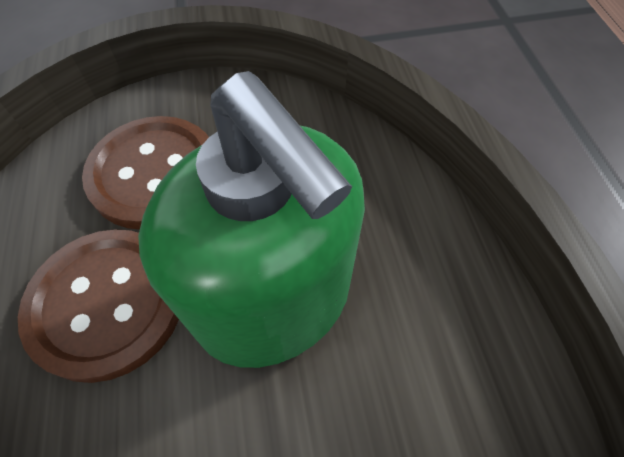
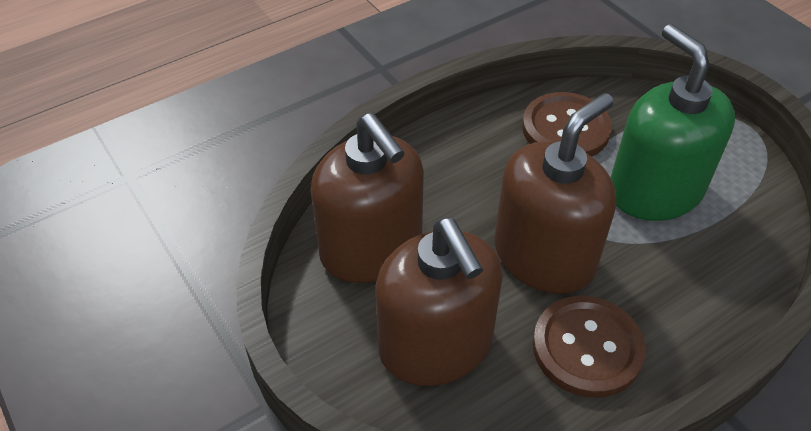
brown soap dispenser: 0 -> 3

